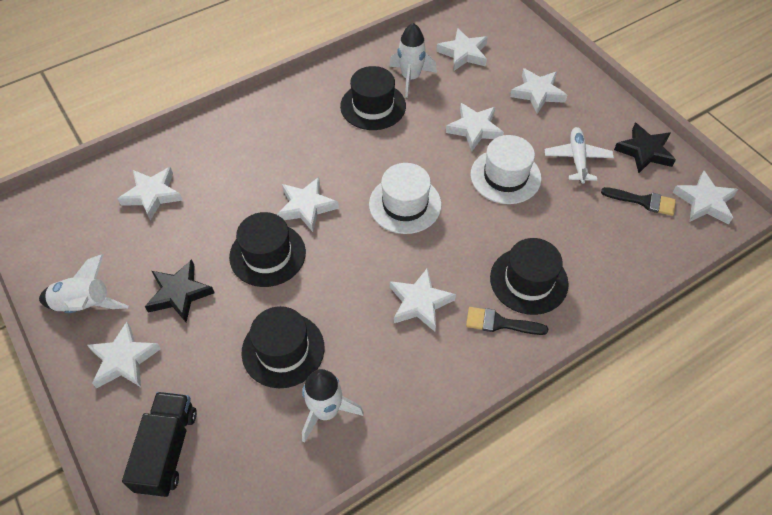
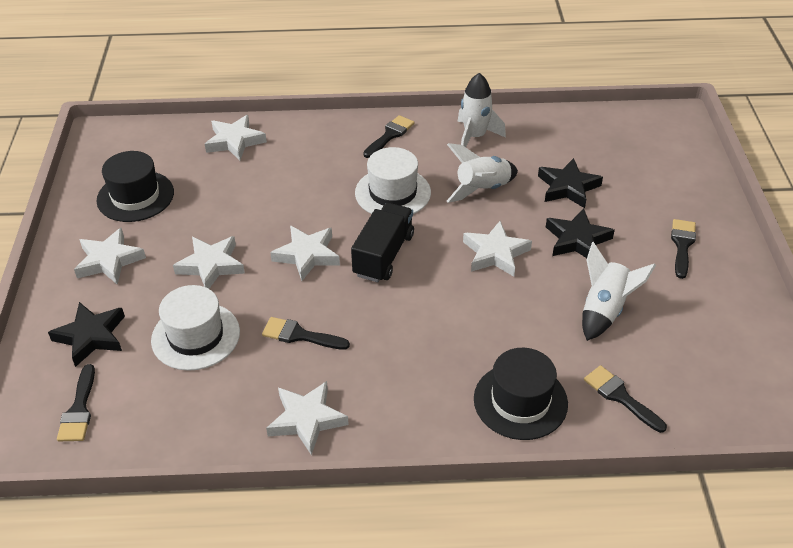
black brush: 2 -> 5
black hat: 4 -> 2
black star: 2 -> 3
white plane: 1 -> 0
white star: 8 -> 6

